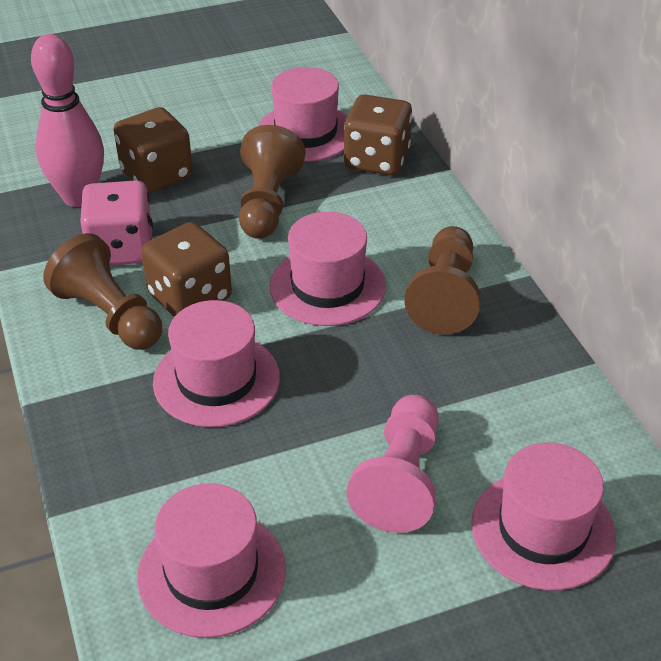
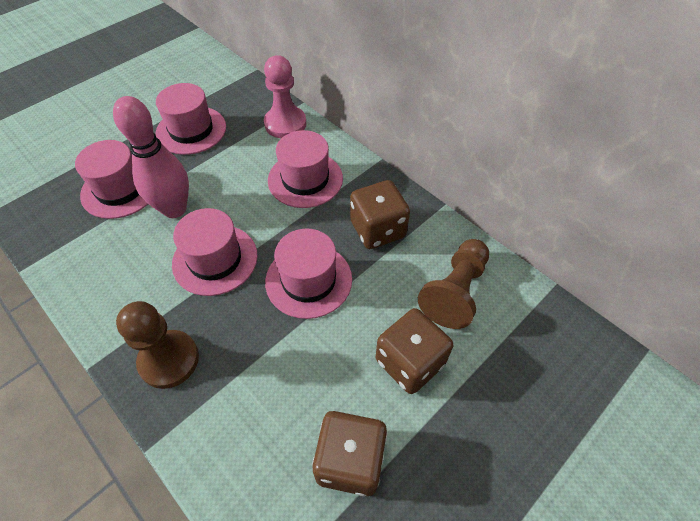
brown pawn: 3 -> 2
pink dice: 1 -> 0

